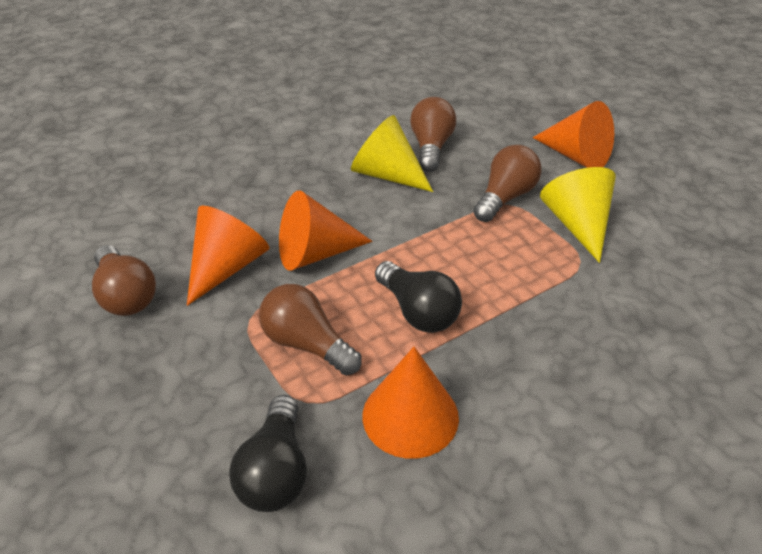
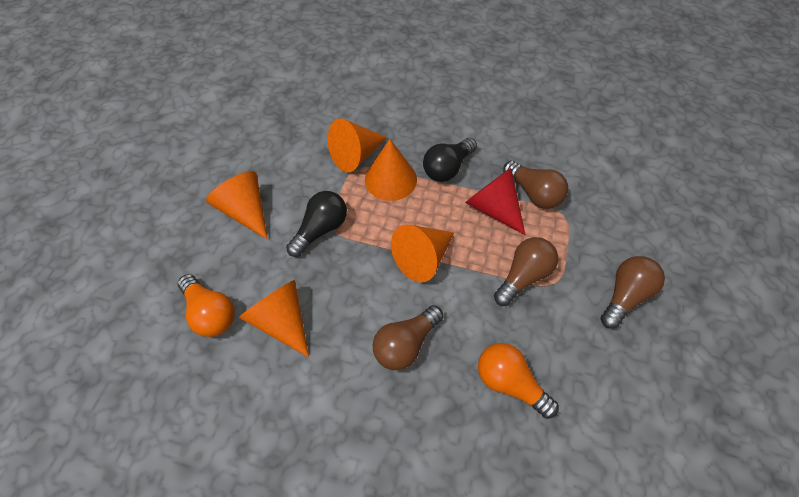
orange cone: 4 -> 5
orange light bulb: 0 -> 2
red cone: 0 -> 1
yellow cone: 2 -> 0

